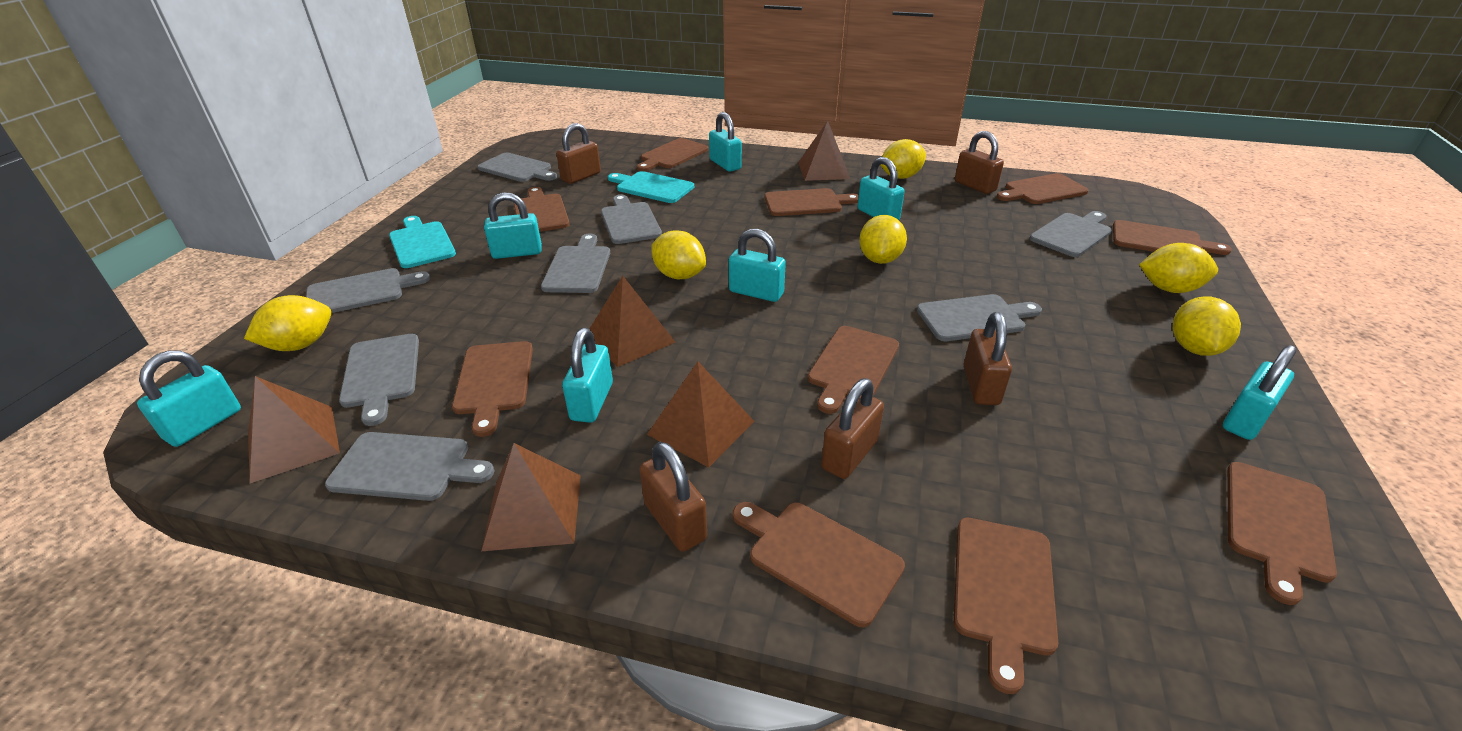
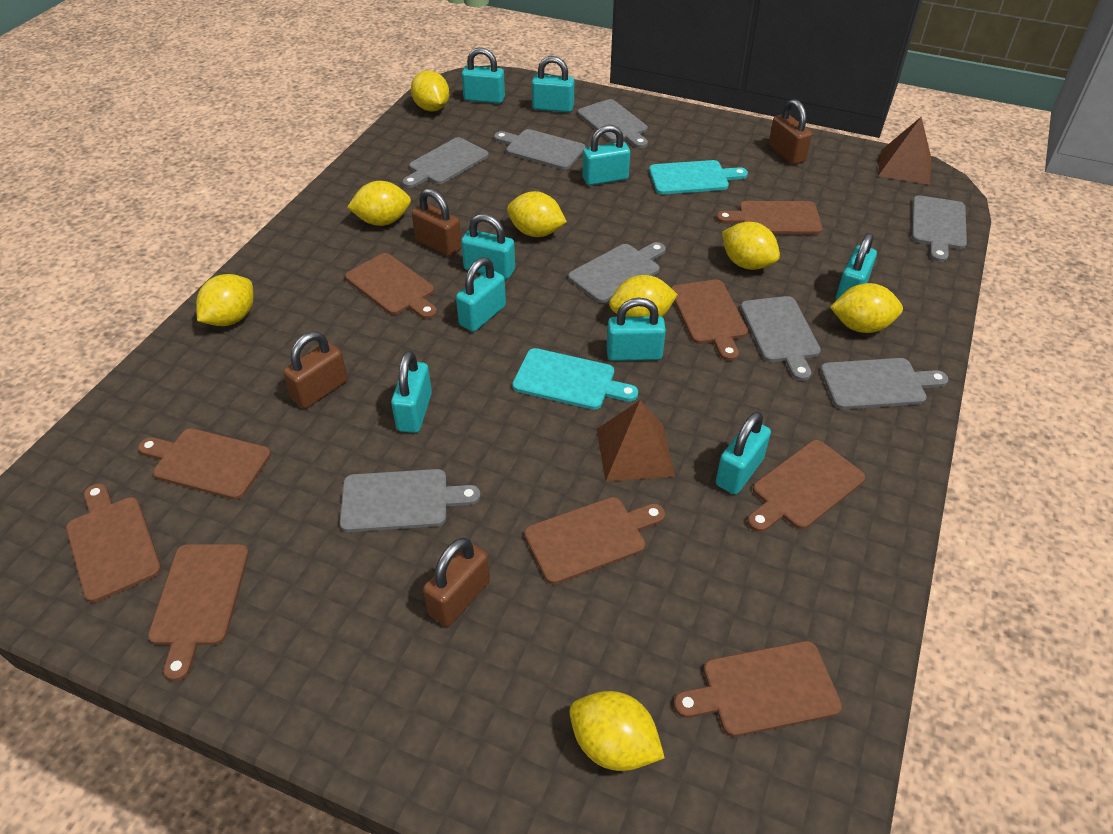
brown cutting board: 10 -> 9
brown padlock: 5 -> 4
brown pyramid: 5 -> 2
turquoise padlock: 7 -> 9
yellow lemon: 6 -> 8

